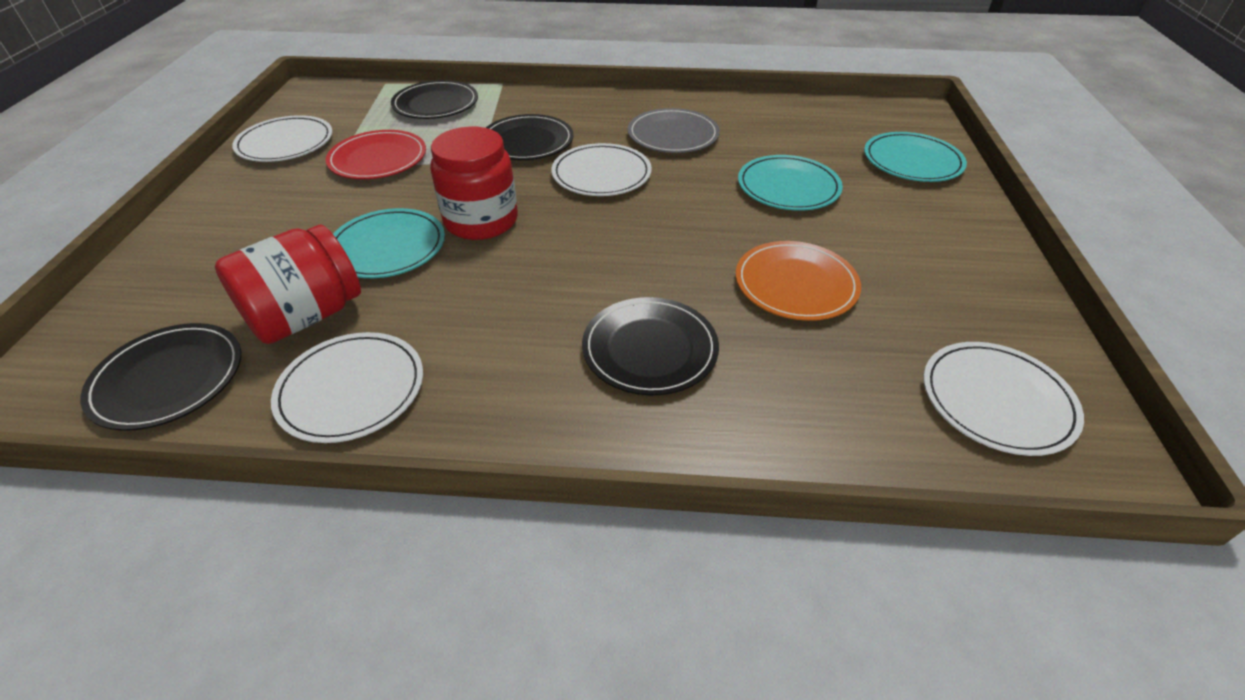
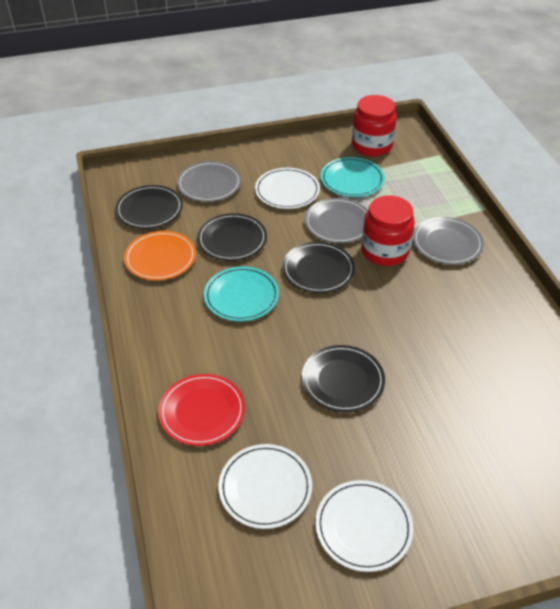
grey plate: 1 -> 3
turquoise plate: 3 -> 2
white plate: 4 -> 3

